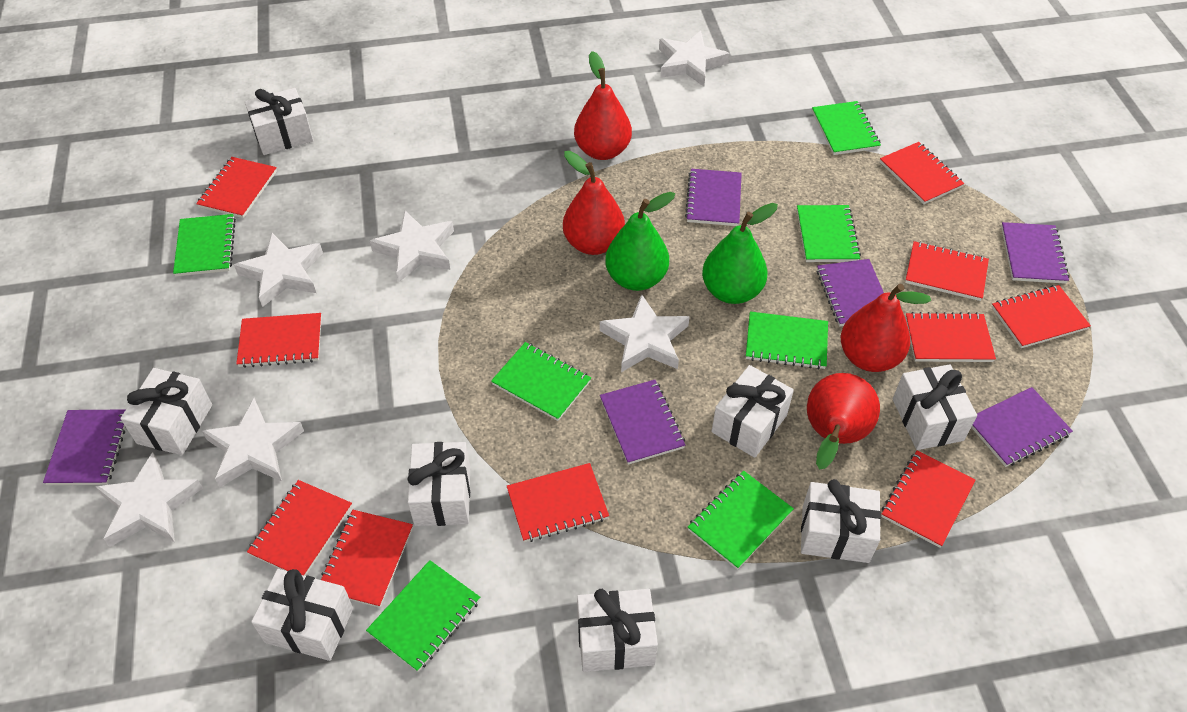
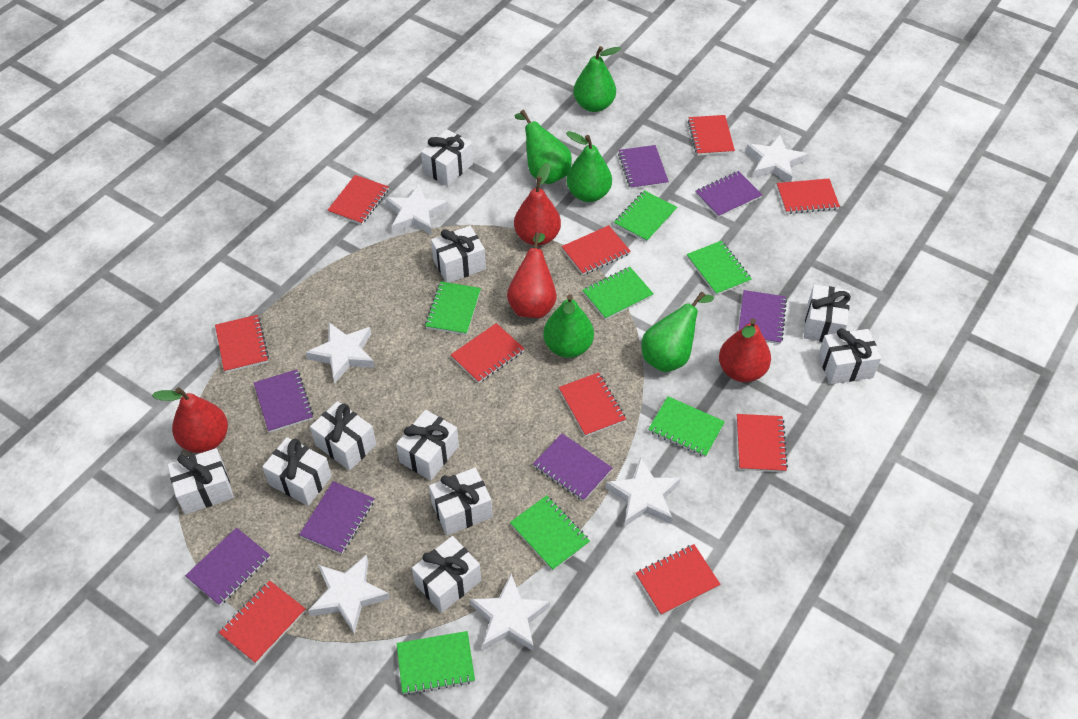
green pear: 2 -> 5
purple notebook: 6 -> 7
white gift: 8 -> 10

